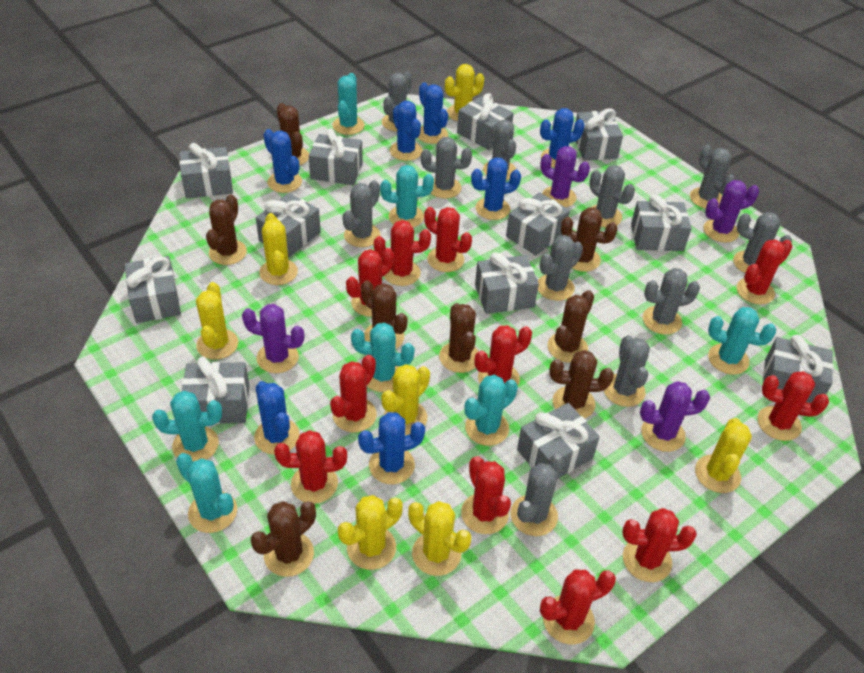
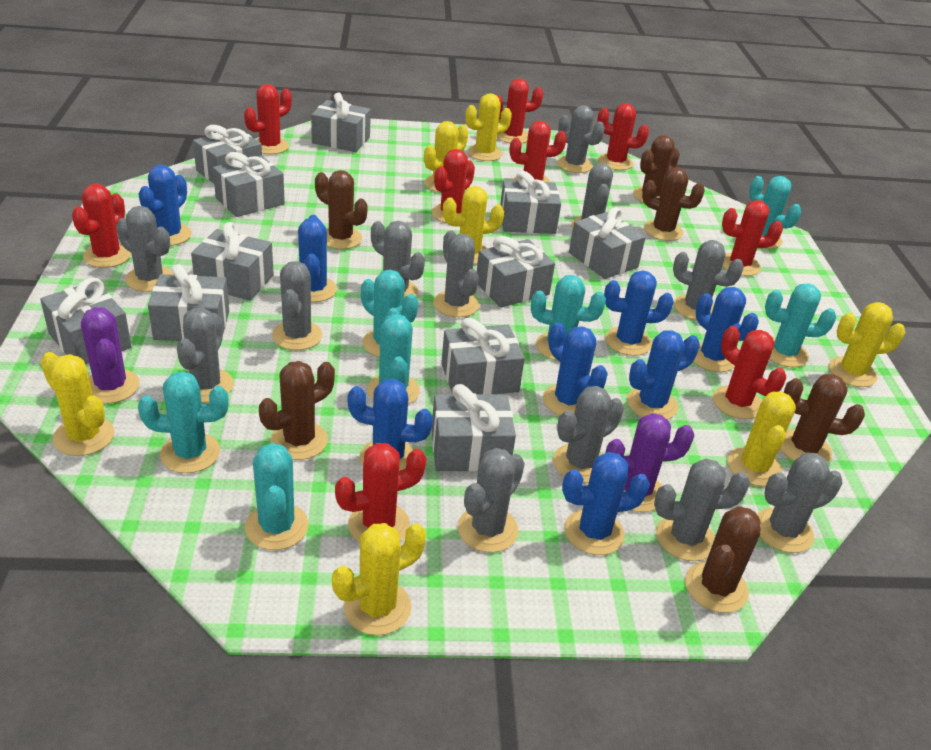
blue cactus: 7 -> 8
brown cactus: 8 -> 6
grey cactus: 11 -> 12
grey gift: 12 -> 11
purple cactus: 4 -> 2
red cactus: 11 -> 9

